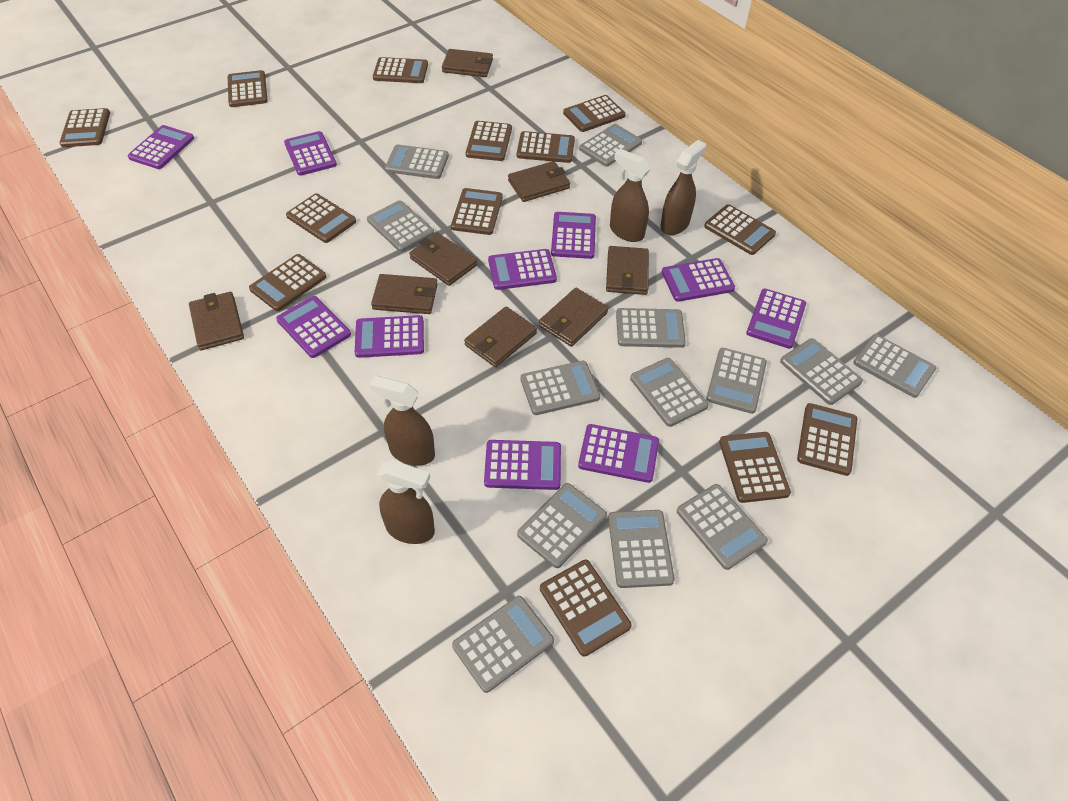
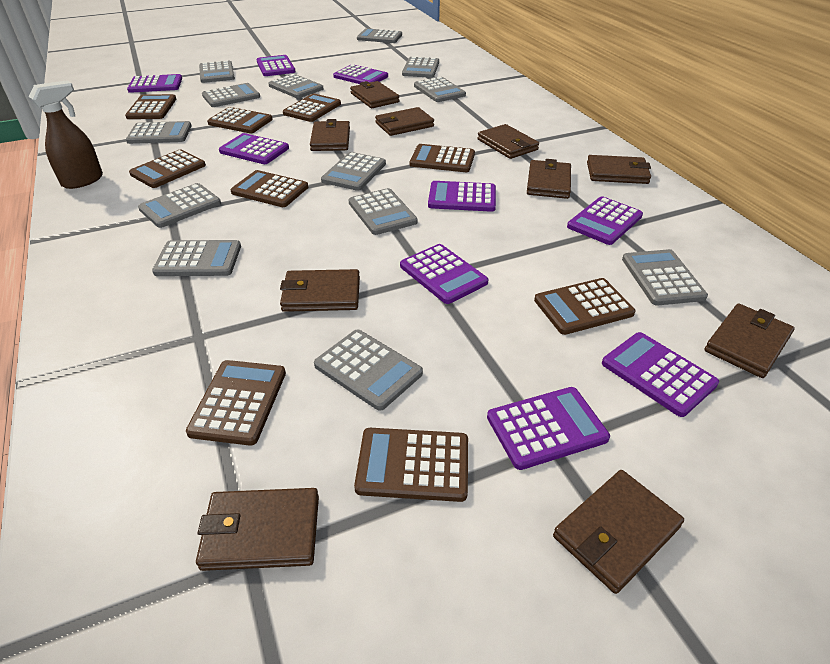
brown calculator: 13 -> 9
brown spray bottle: 4 -> 1
brown wallet: 8 -> 10
purple calculator: 10 -> 9

